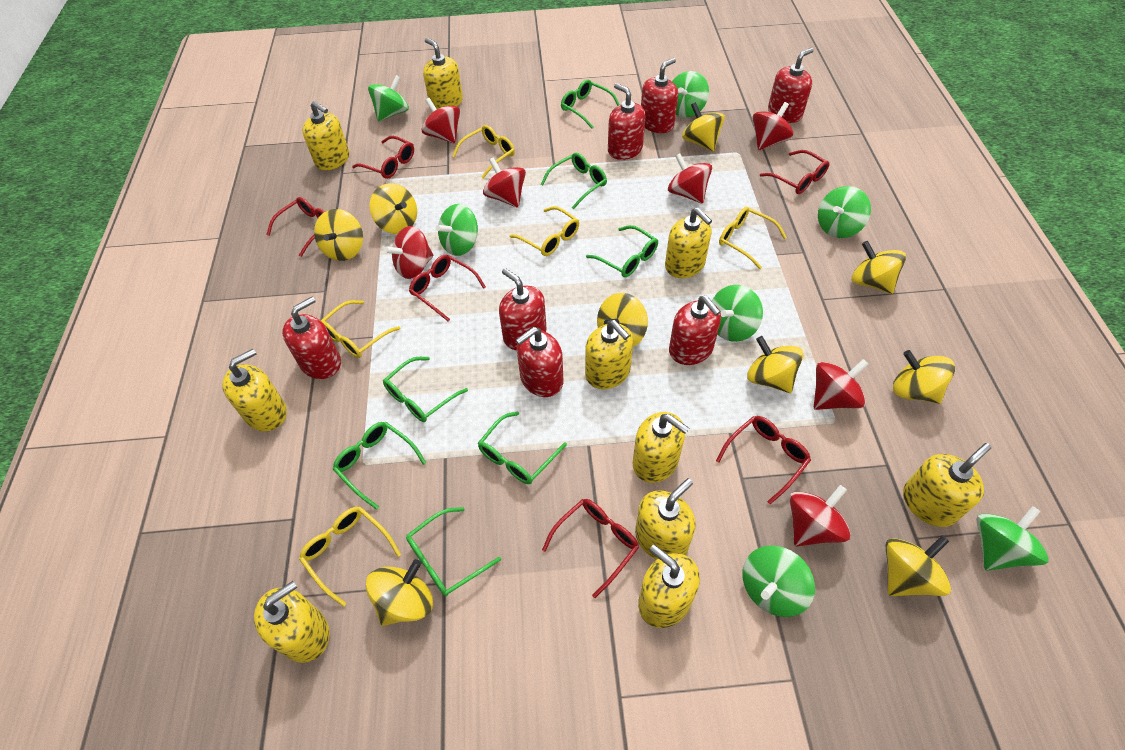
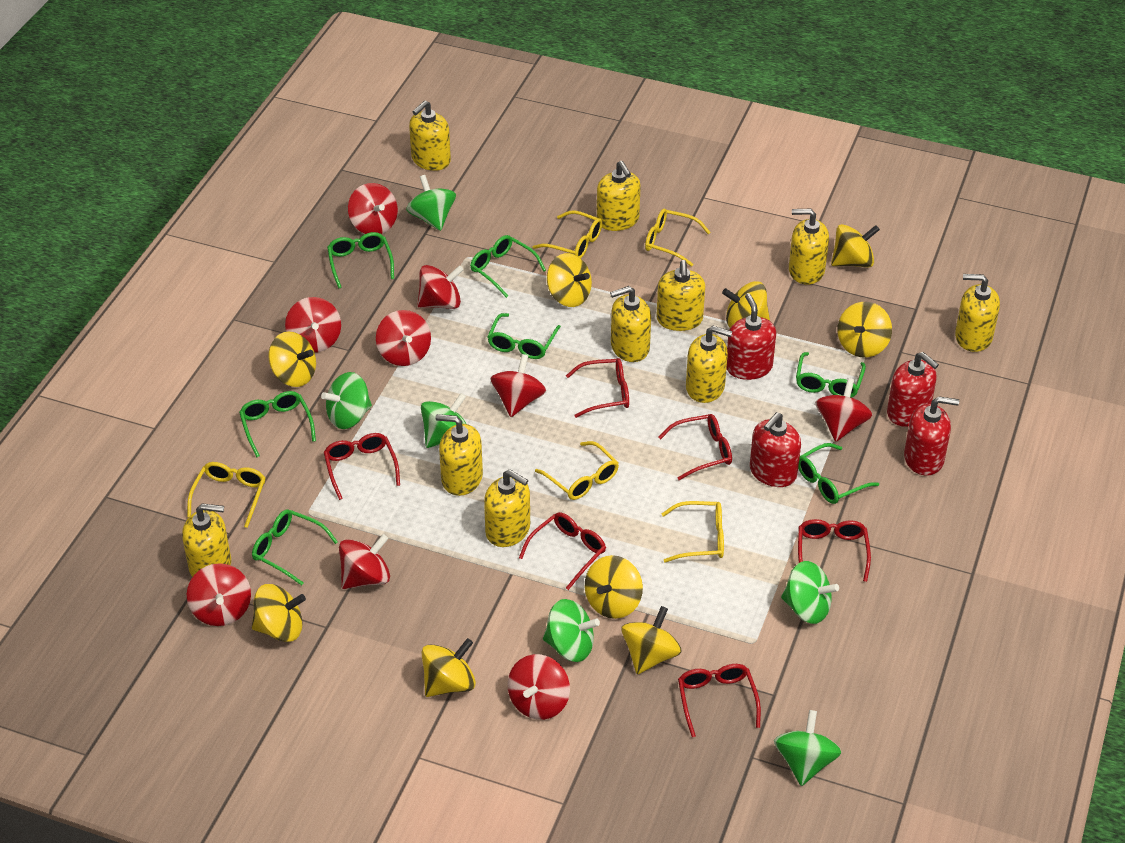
green spinning top: 7 -> 6
red soap dispenser: 7 -> 4
red spinning top: 7 -> 9

